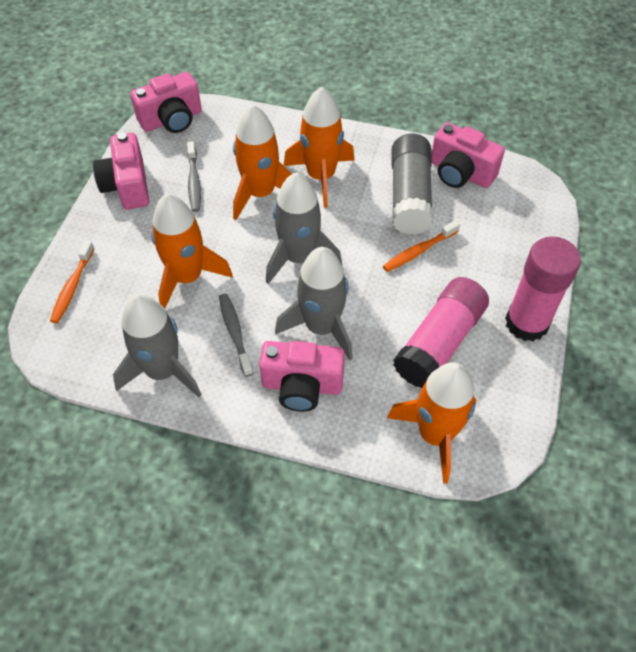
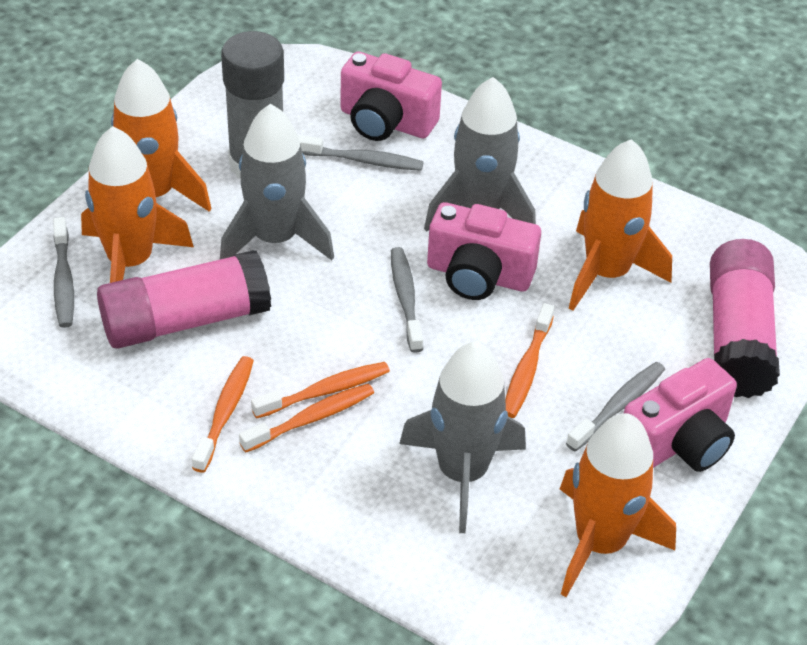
grey toothbrush: 2 -> 4
orange toothbrush: 2 -> 4
pink camera: 4 -> 3

